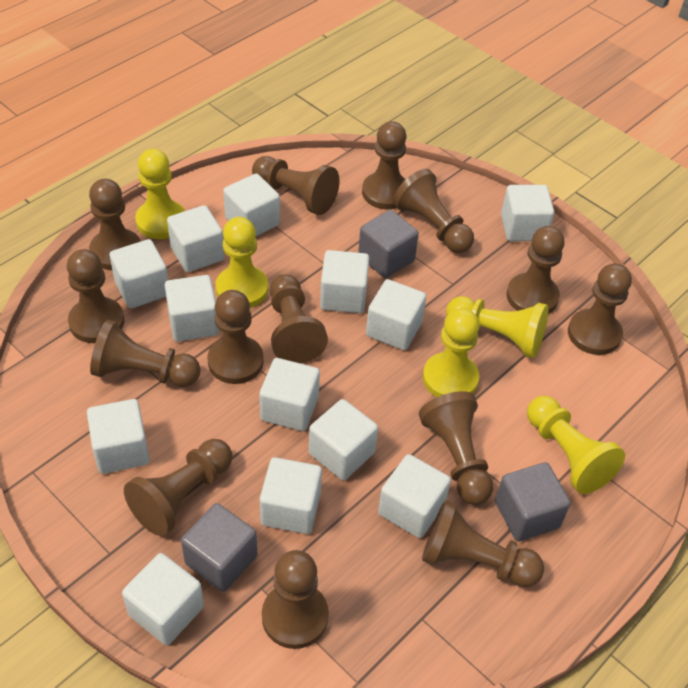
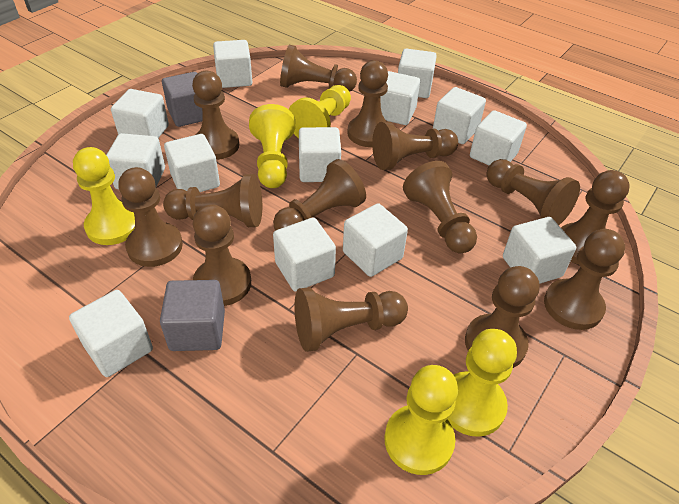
grey cube: 3 -> 2

